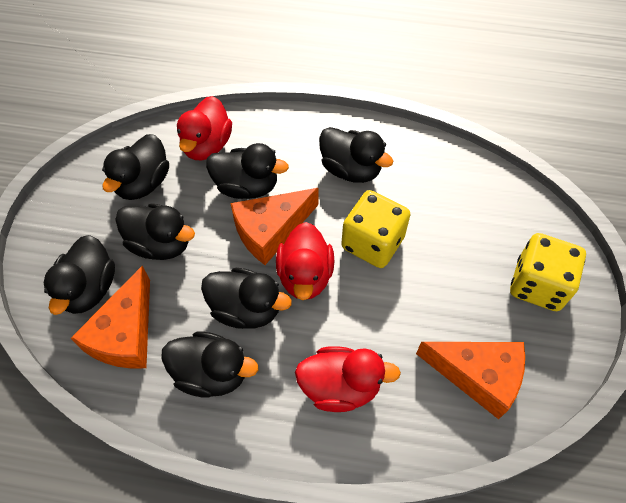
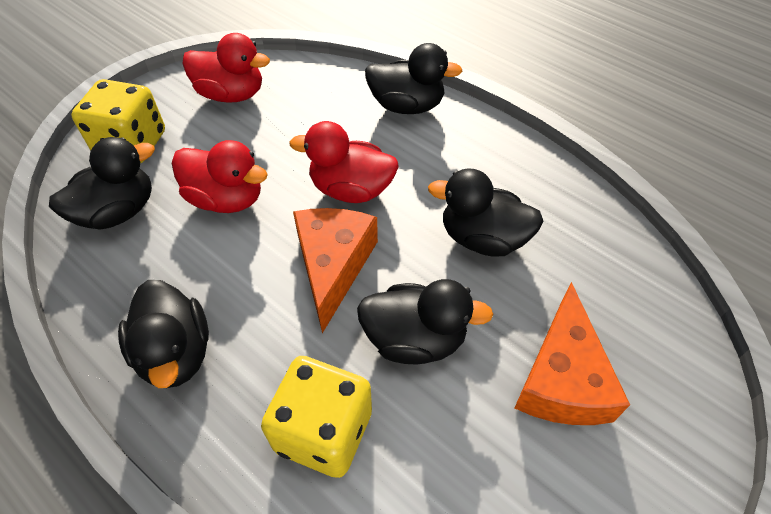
black duck: 7 -> 5
orange cheese: 3 -> 2

